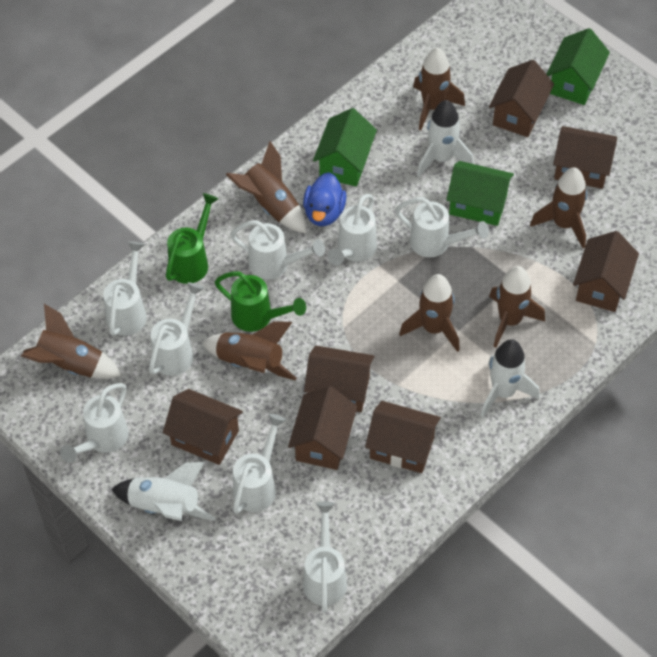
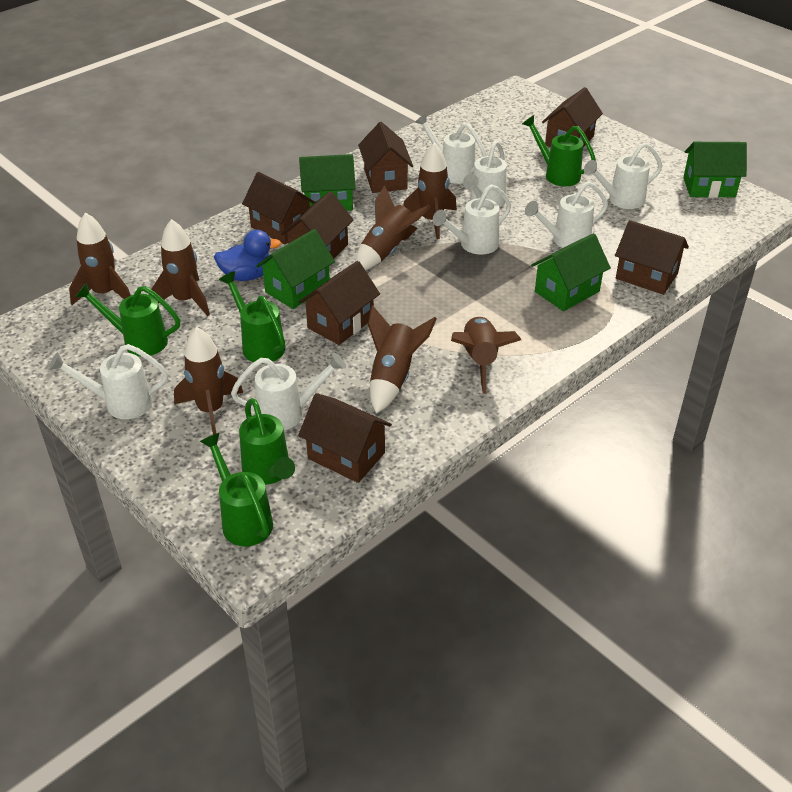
green house: 3 -> 4
green watering can: 2 -> 5
white rocket: 3 -> 0
white watering can: 8 -> 7

